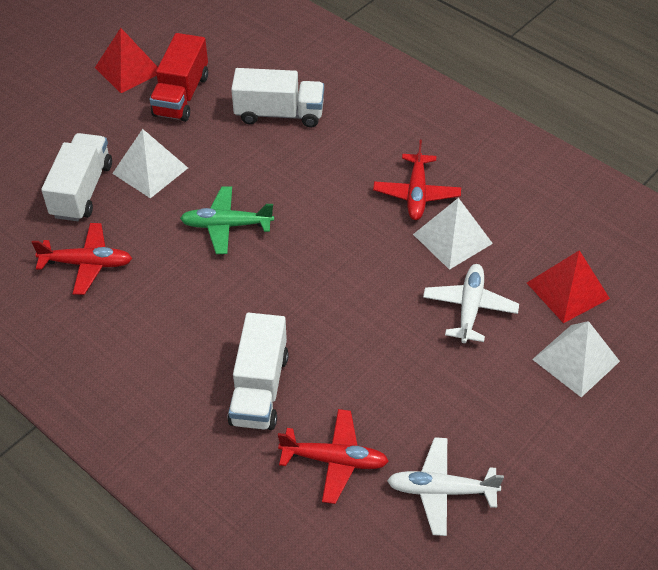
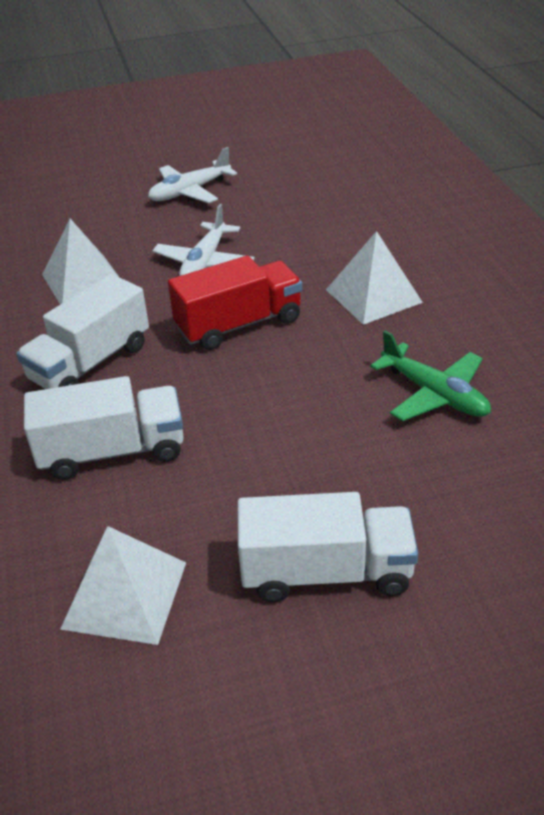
red plane: 3 -> 0
red pyramid: 2 -> 0

